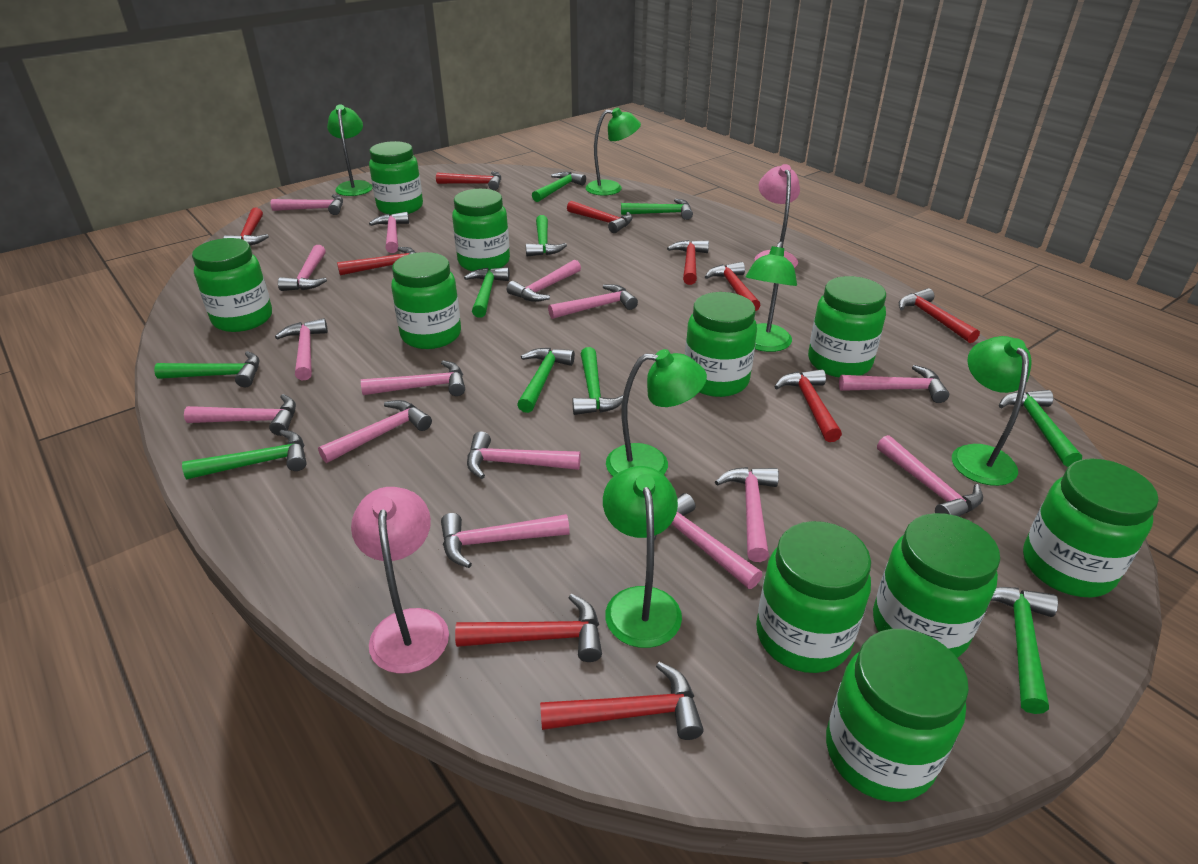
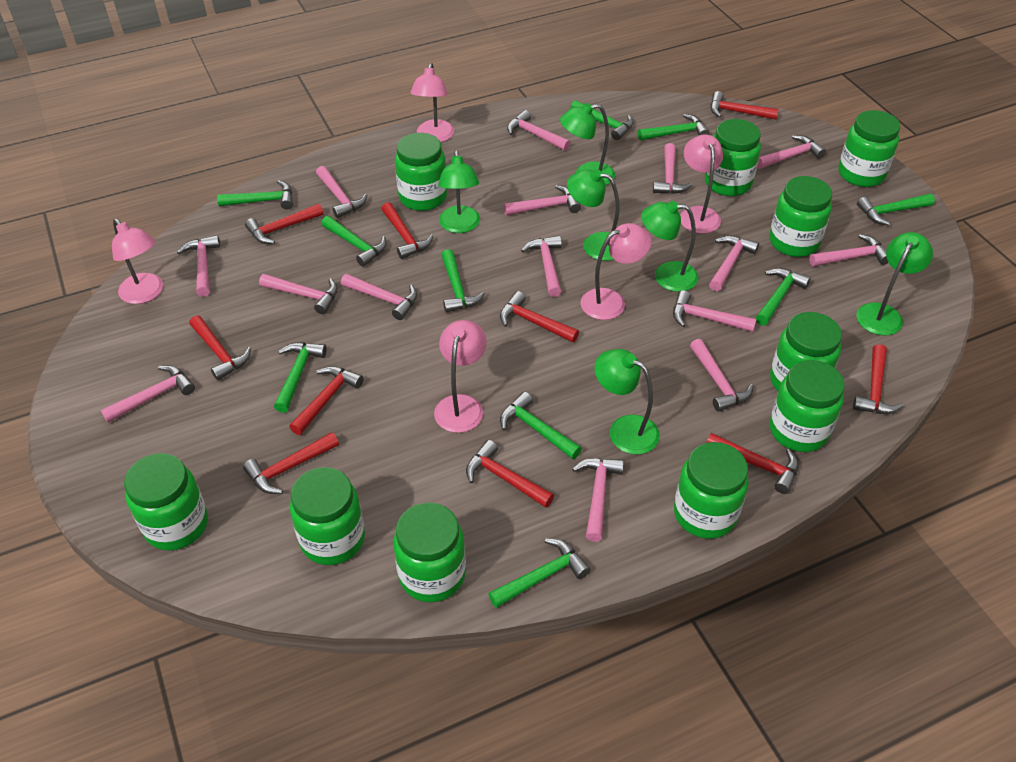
pink lamp: 2 -> 5

